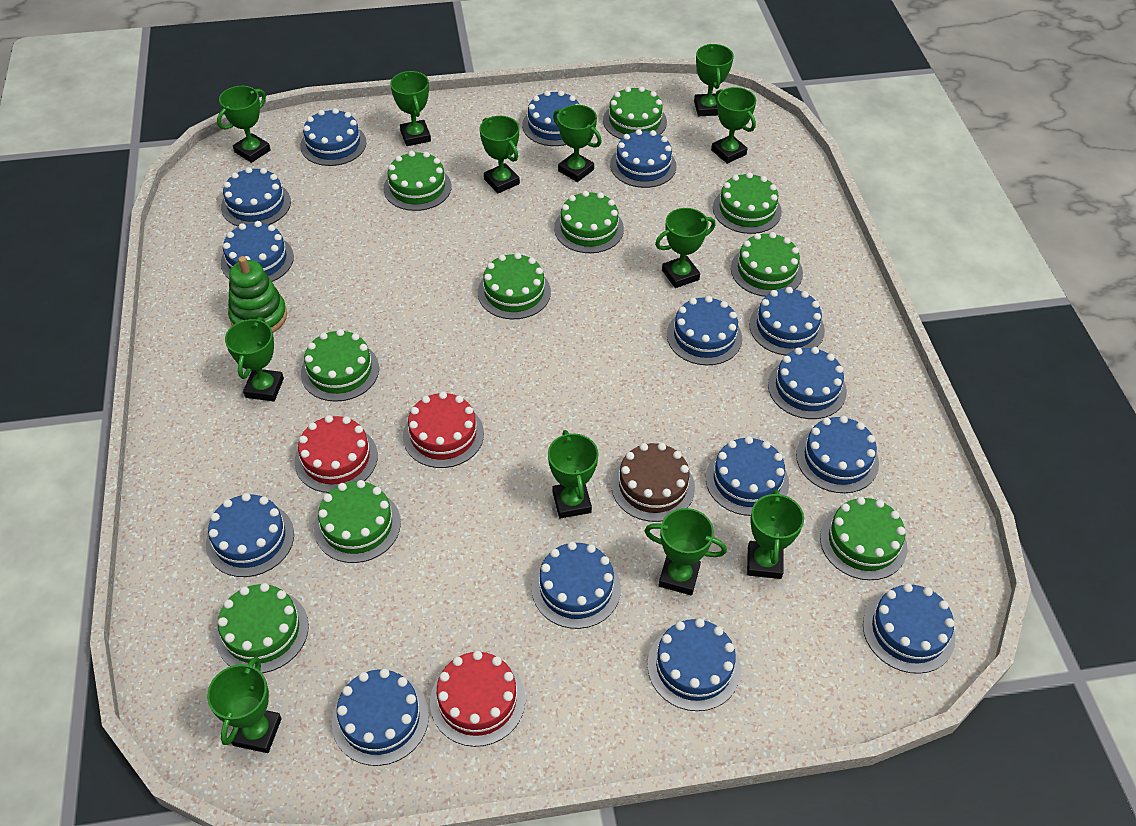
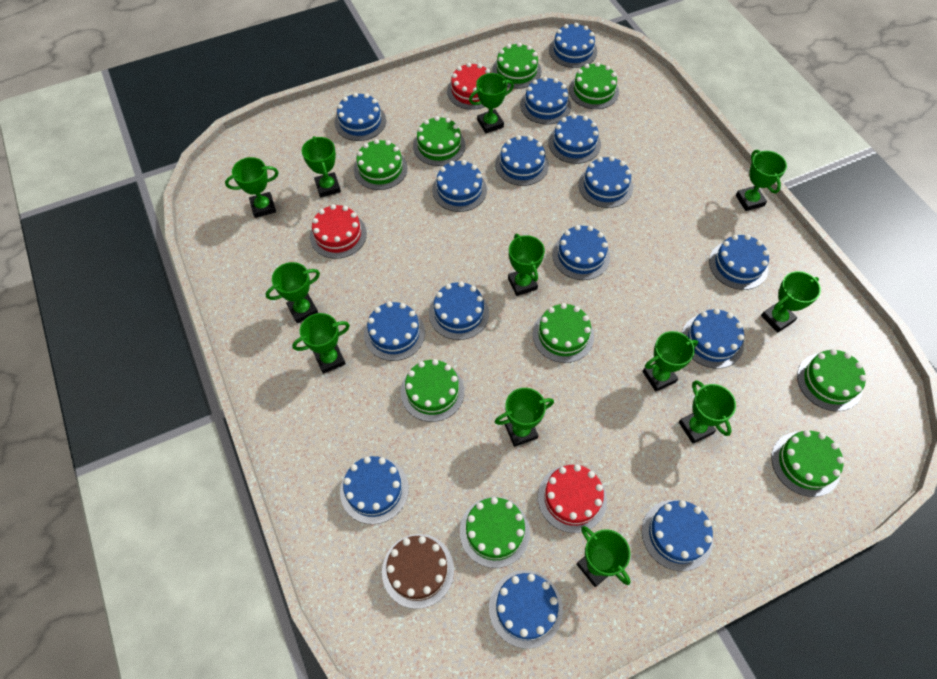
green cake: 10 -> 9
green stacking toy: 1 -> 0

